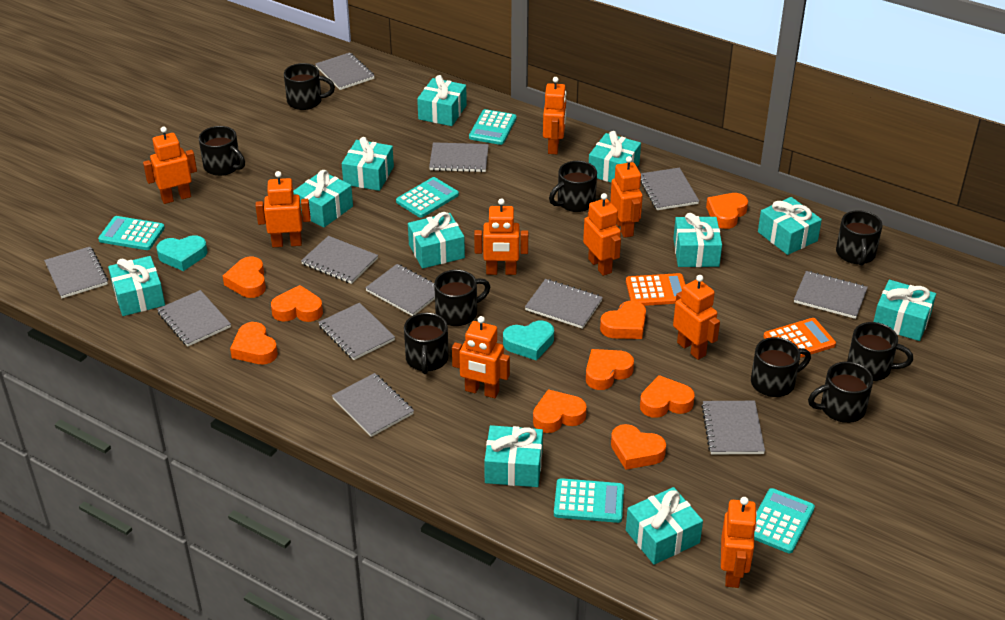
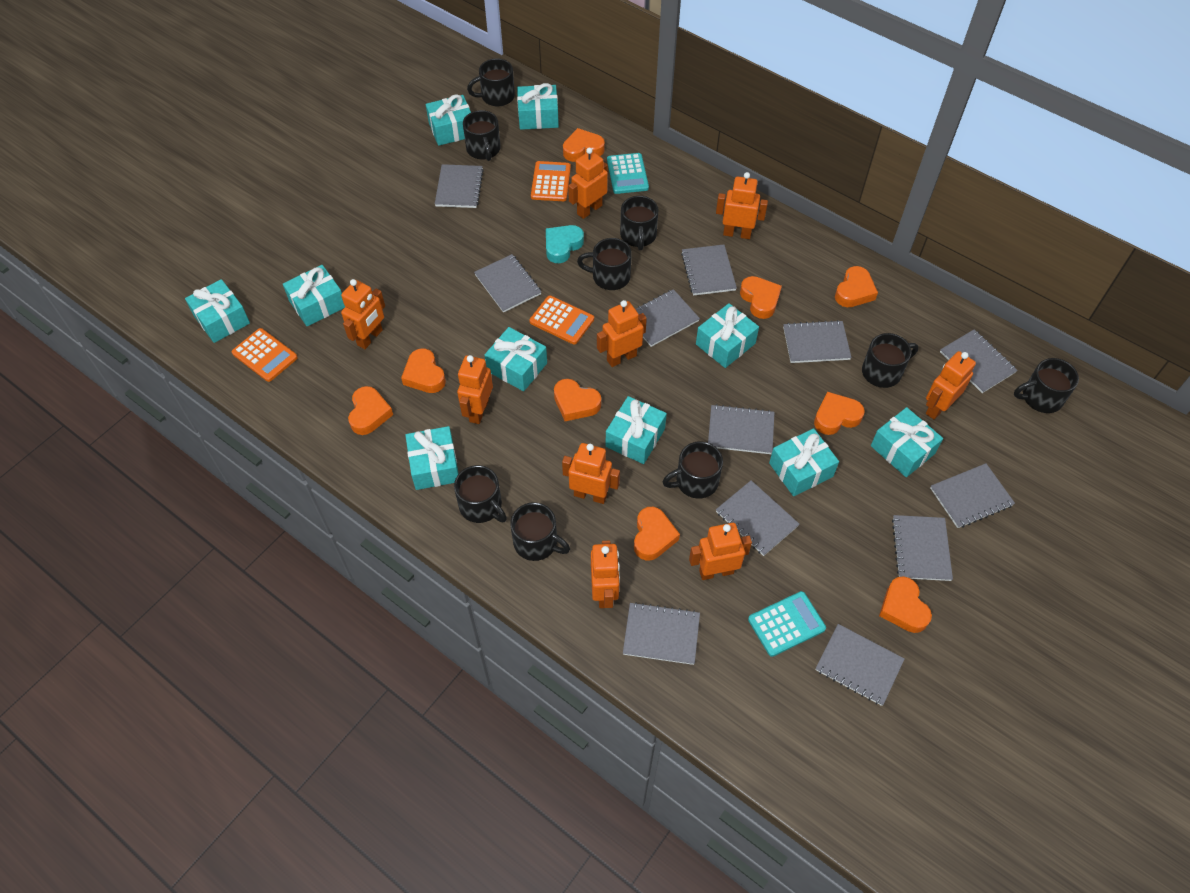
orange calculator: 2 -> 3
turquoise calculator: 5 -> 2
turquoise gift: 11 -> 10
turquoise heart: 2 -> 1

